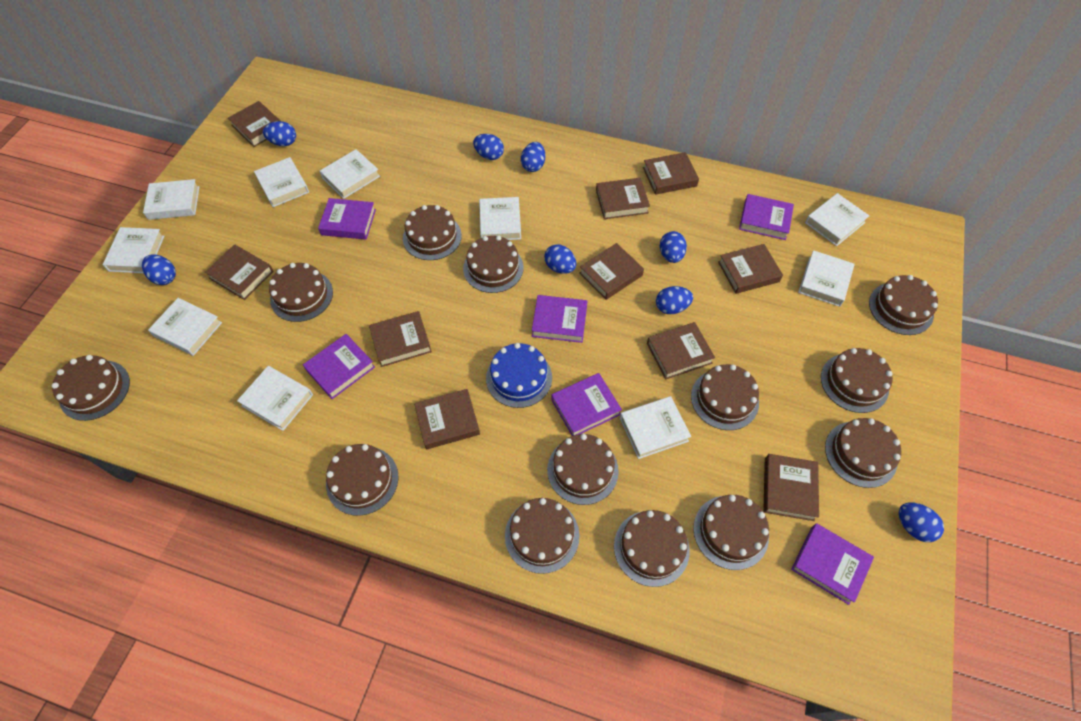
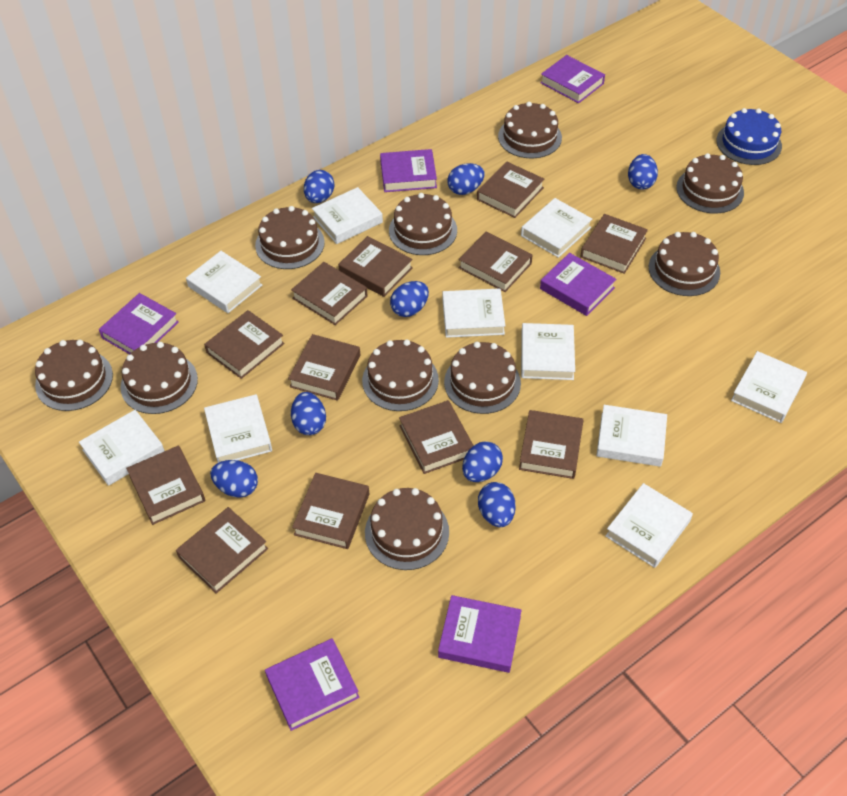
brown book: 10 -> 12
brown cake: 13 -> 10

